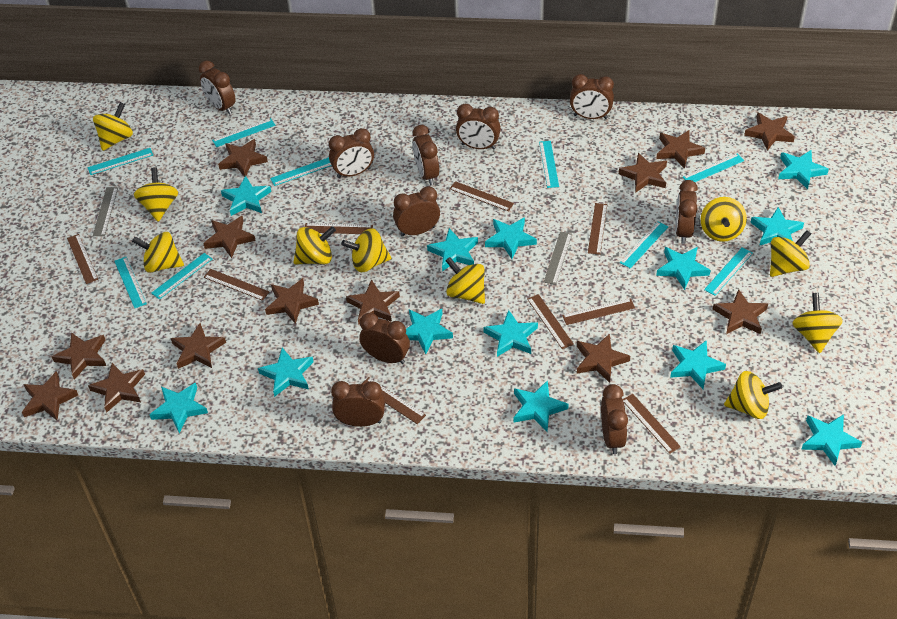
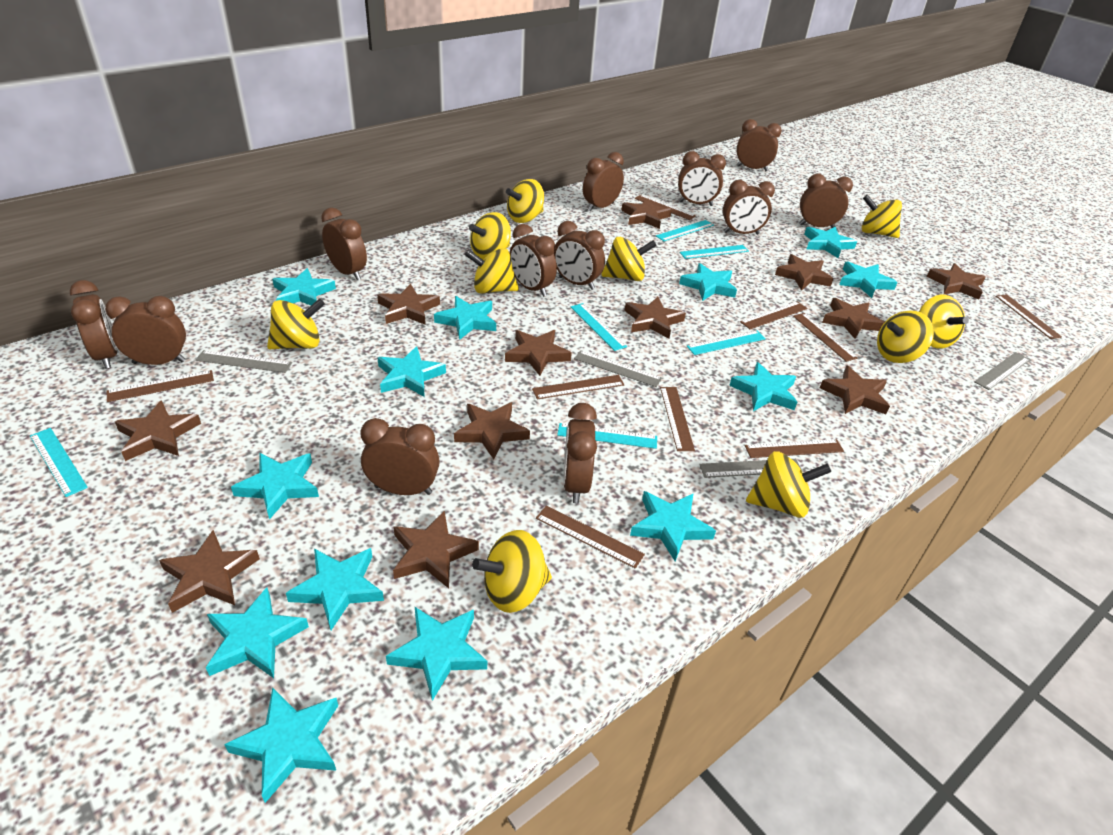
brown clock: 10 -> 12
brown star: 13 -> 12
grey ruler: 2 -> 4
turquoise ruler: 9 -> 6

